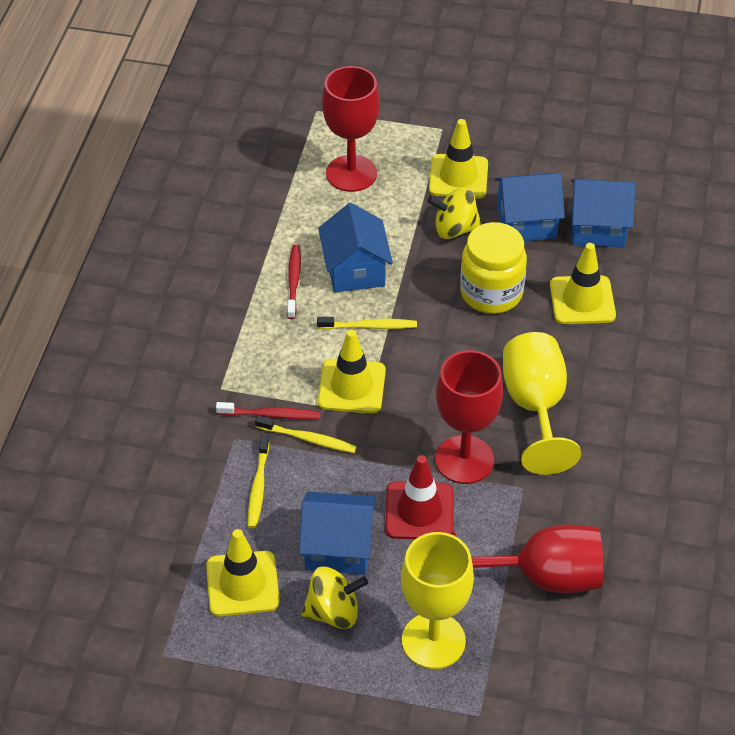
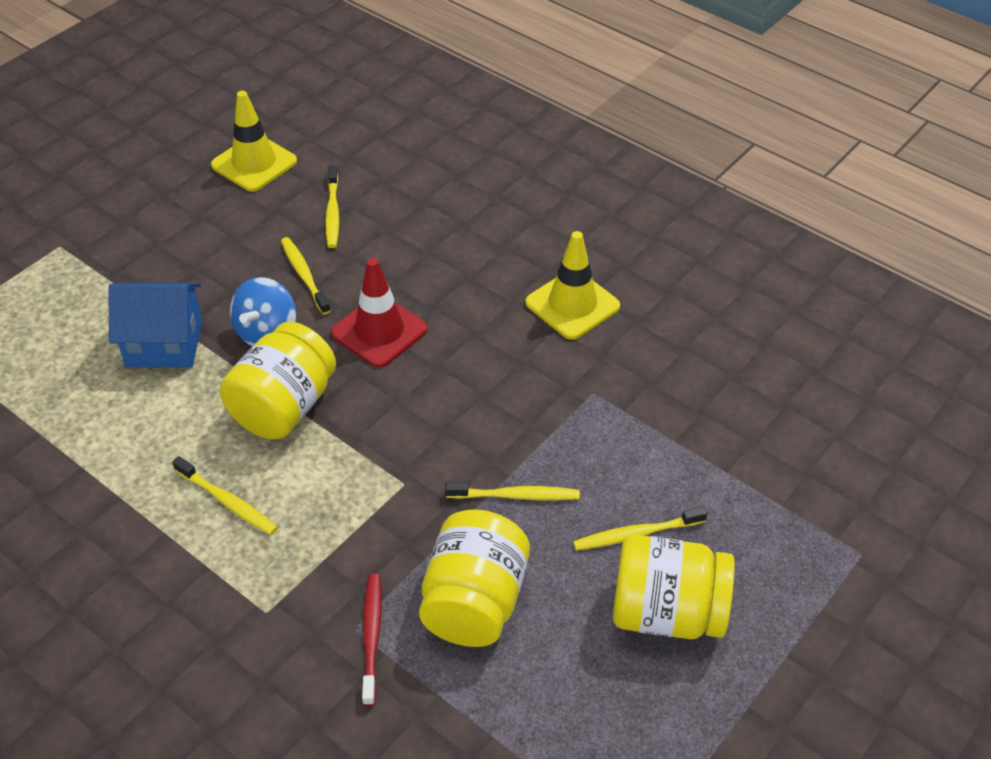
blue house: 4 -> 1
blue spinning top: 0 -> 1
red goblet: 3 -> 0
red toothbrush: 2 -> 1
yellow goblet: 2 -> 0
yellow jar: 1 -> 3
yellow spinning top: 2 -> 0
yellow toothbrush: 3 -> 5
yellow traffic cone: 4 -> 2

